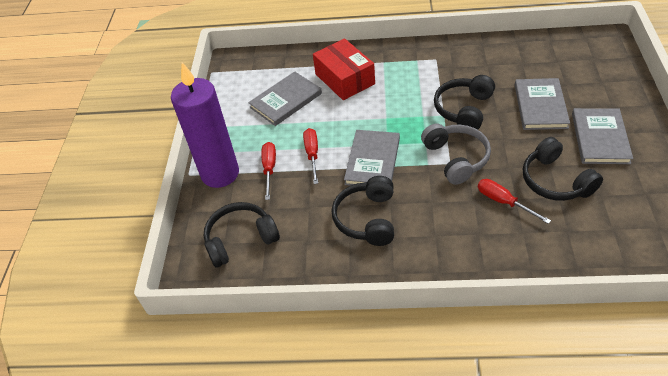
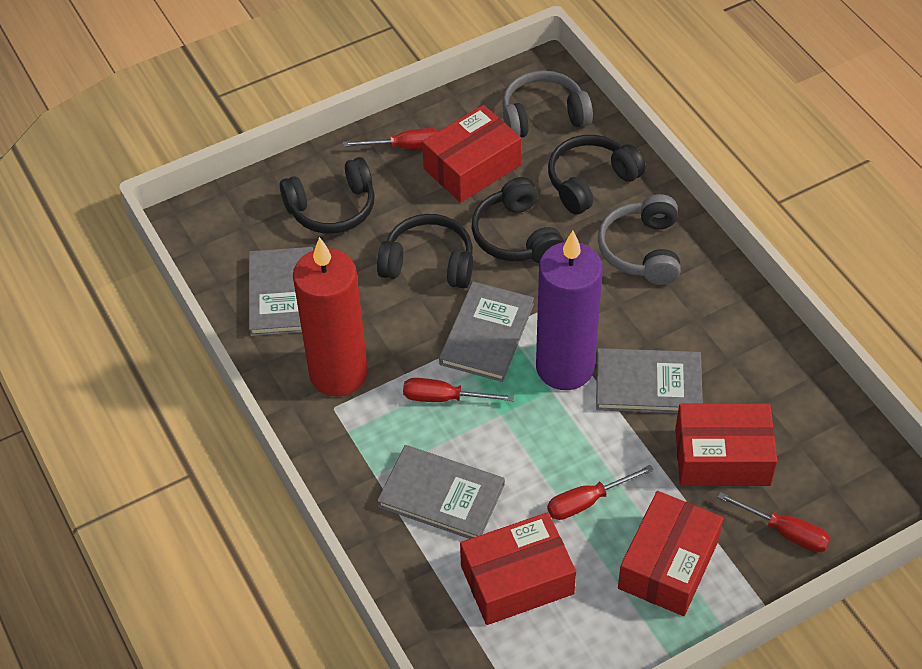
grey headphones: 1 -> 2
red box: 1 -> 4
red candle: 0 -> 1
red screwdriver: 3 -> 4

